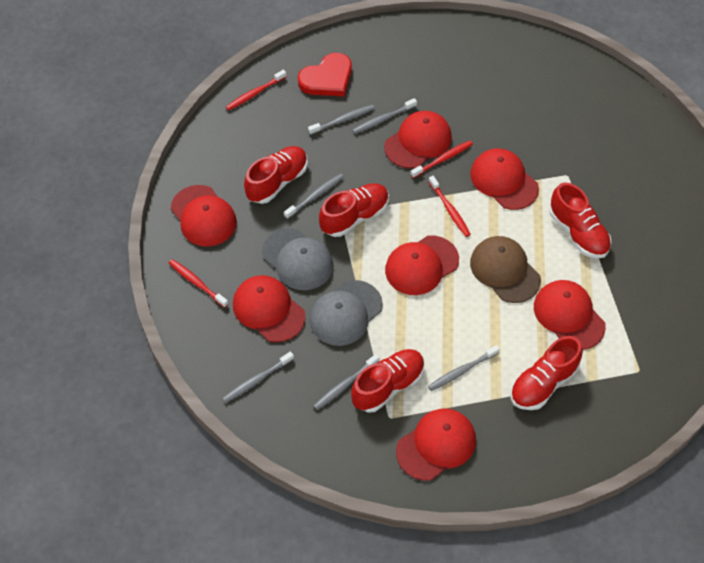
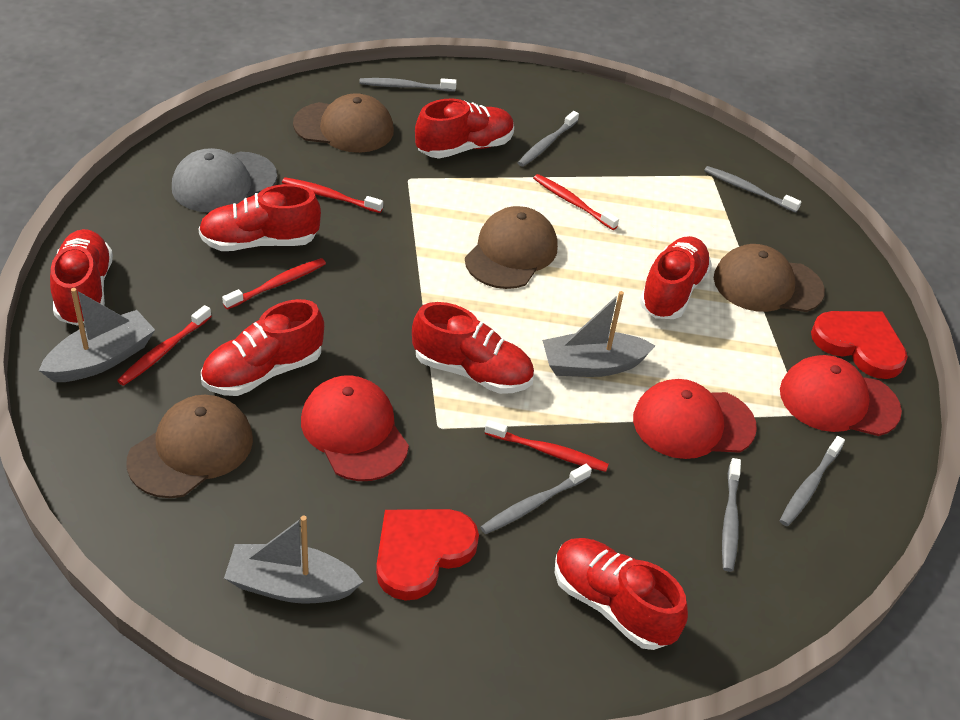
brown cap: 1 -> 4
grey boat: 0 -> 3
grey cap: 2 -> 1
red cap: 7 -> 3
red heart: 1 -> 2
red shoe: 5 -> 7
red toothbrush: 4 -> 5

